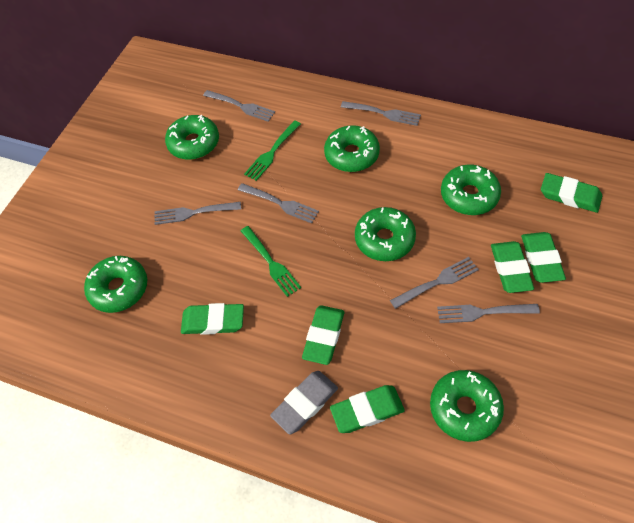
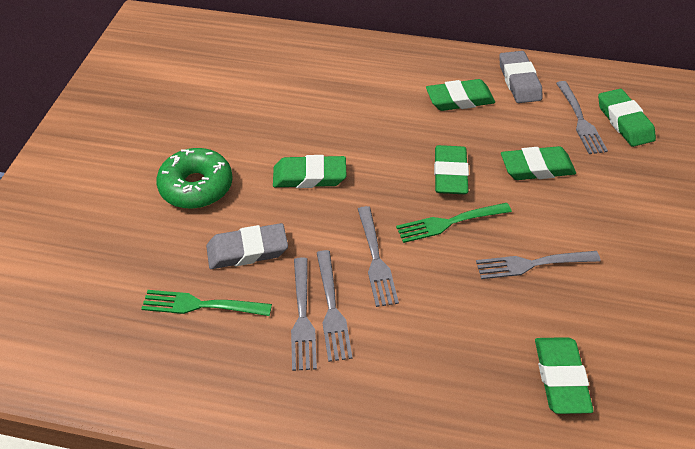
green donut: 6 -> 1
grey eraser: 1 -> 2
grey fork: 6 -> 5

